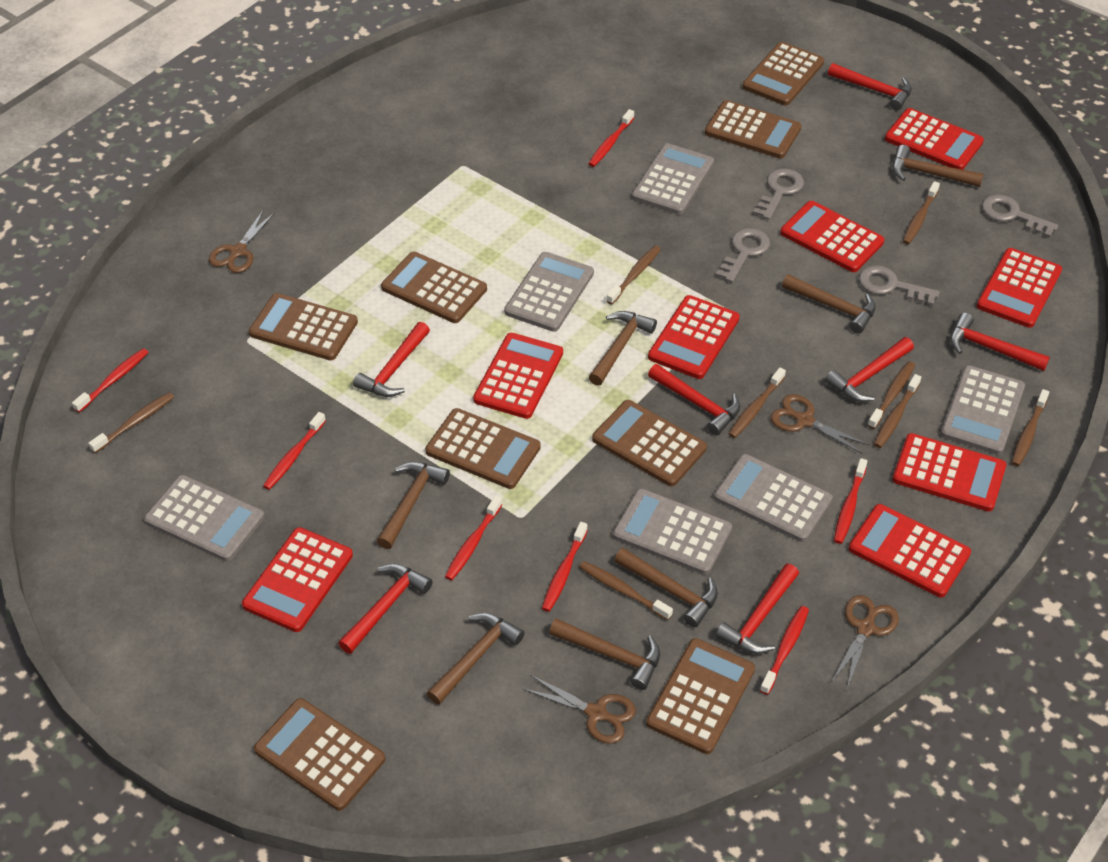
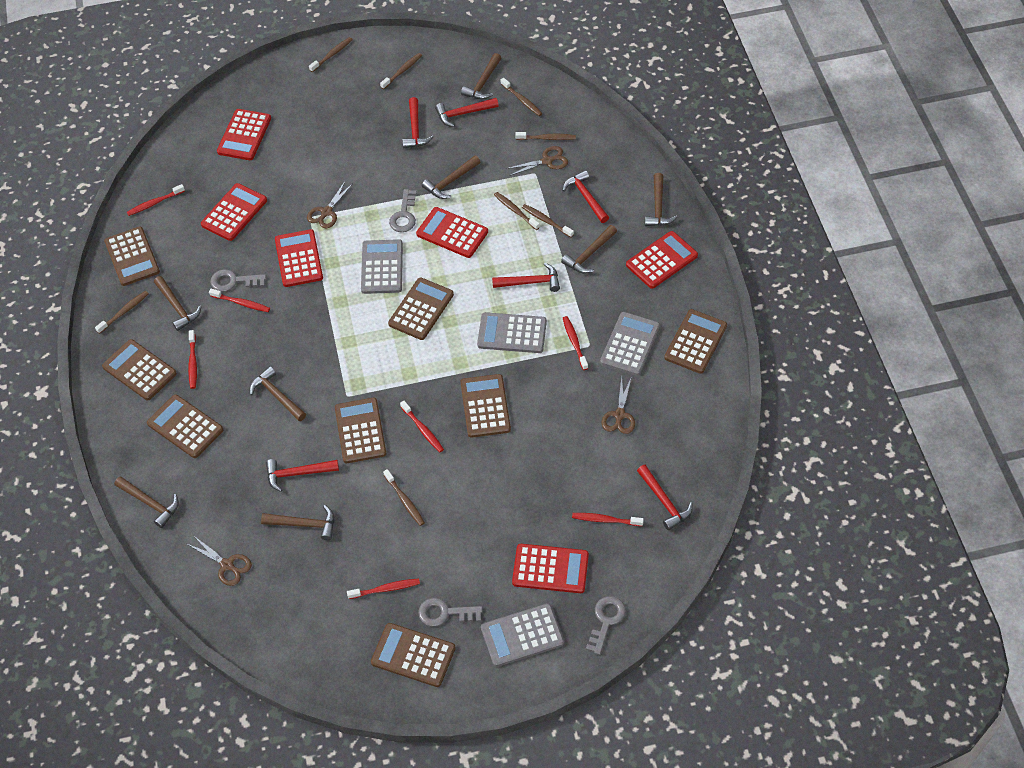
brown hammer: 7 -> 8
grey calculator: 6 -> 4
red calculator: 8 -> 6
red hammer: 7 -> 6

